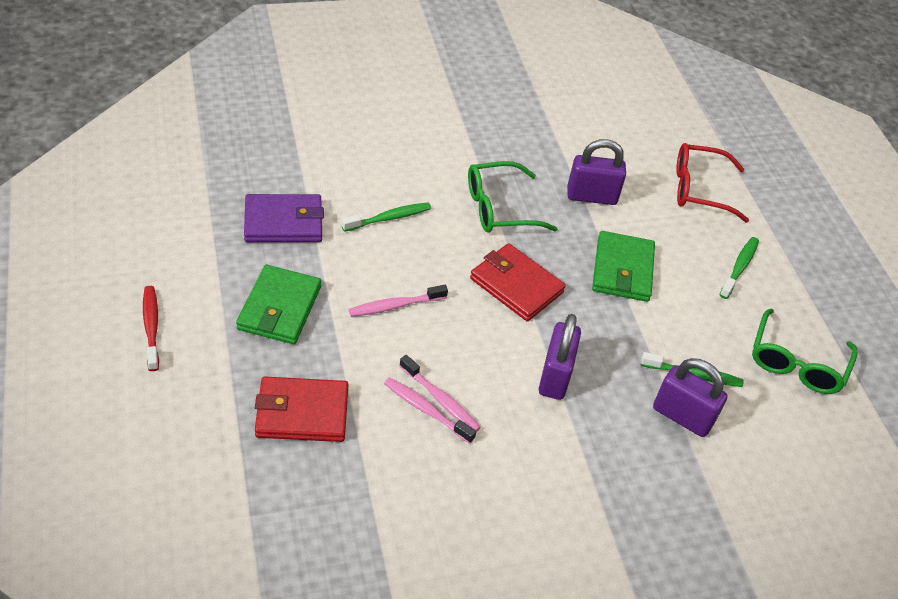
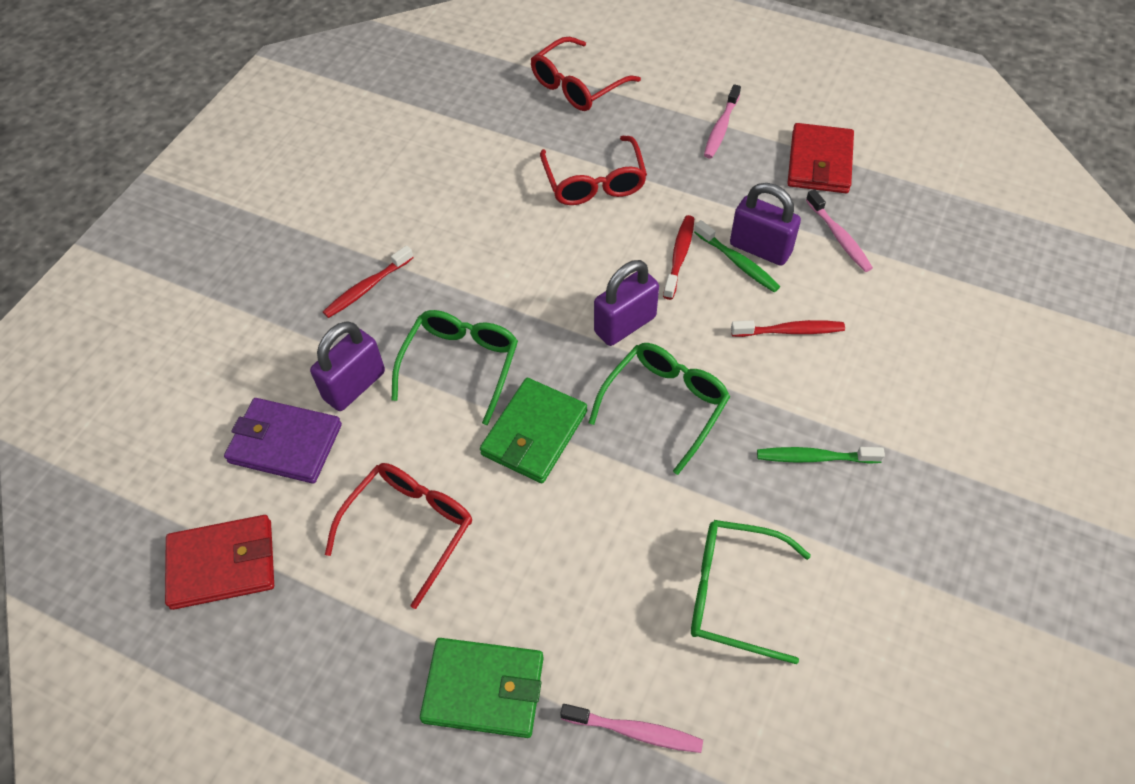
green glasses: 2 -> 3
green toothbrush: 3 -> 2
red glasses: 1 -> 3
red toothbrush: 1 -> 3

